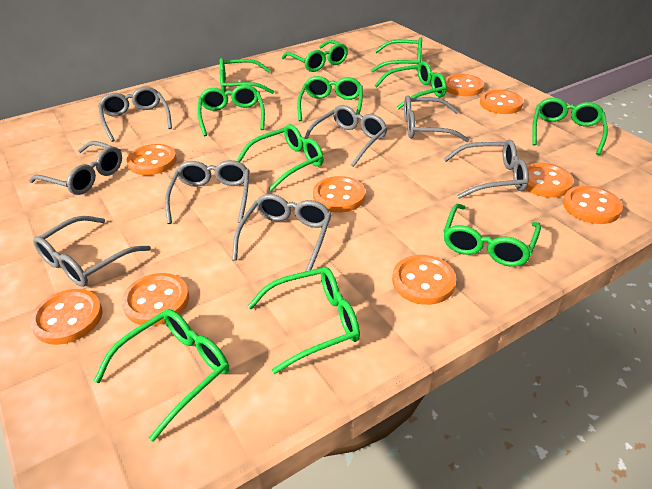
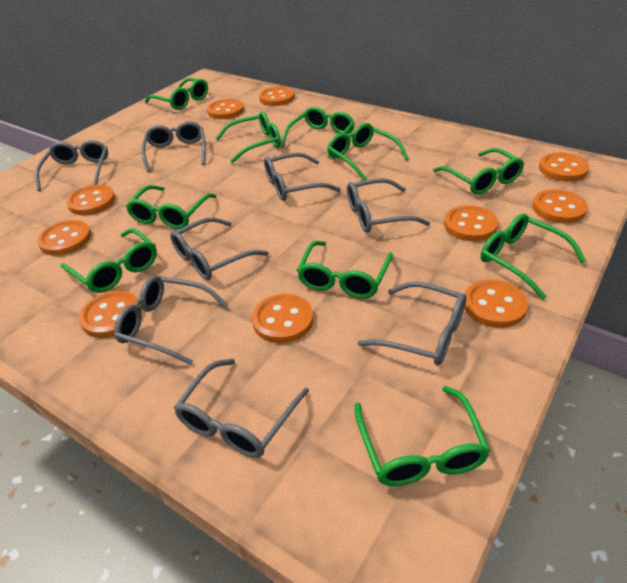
green glasses: 11 -> 10
orange button: 9 -> 10

